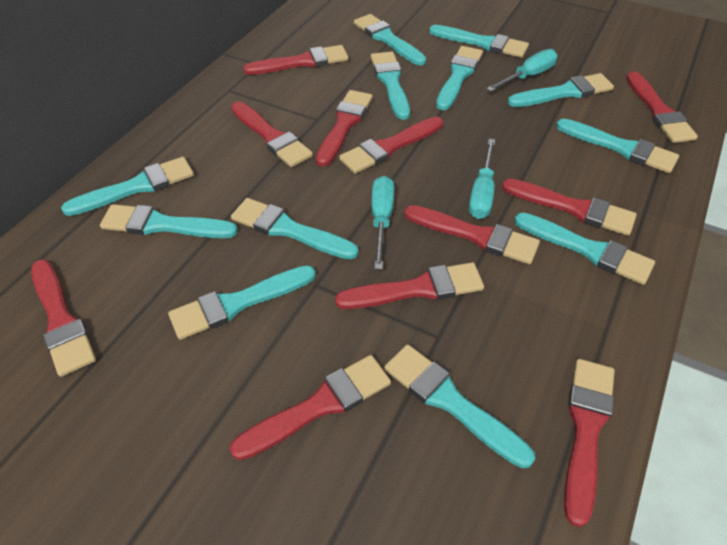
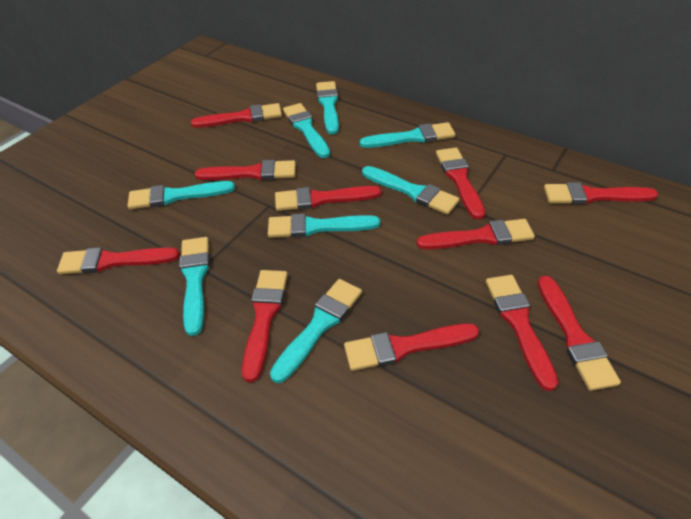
turquoise brush: 12 -> 8
turquoise screwdriver: 3 -> 0

